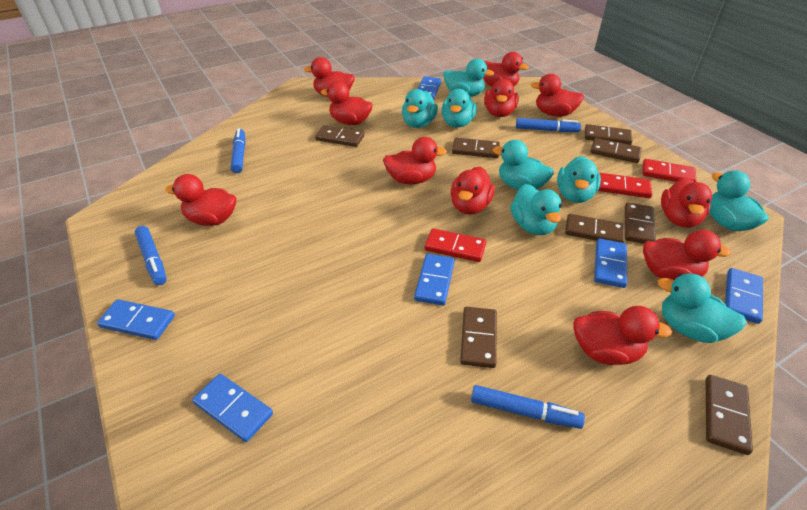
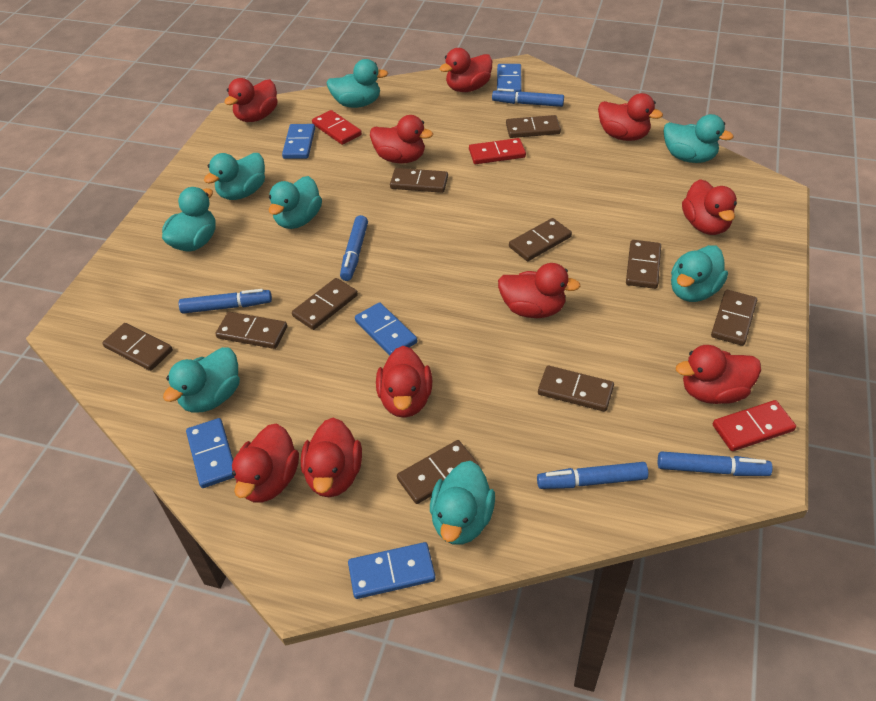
blue domino: 6 -> 5
blue marker: 4 -> 5
brown domino: 8 -> 10
red duck: 11 -> 10

